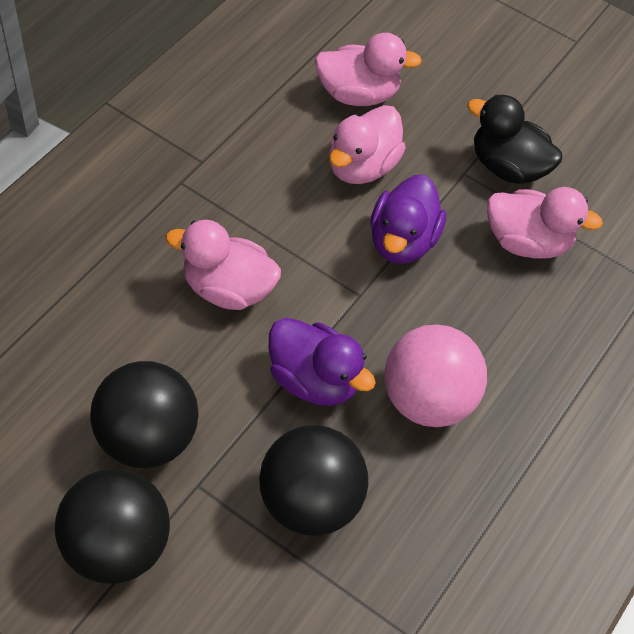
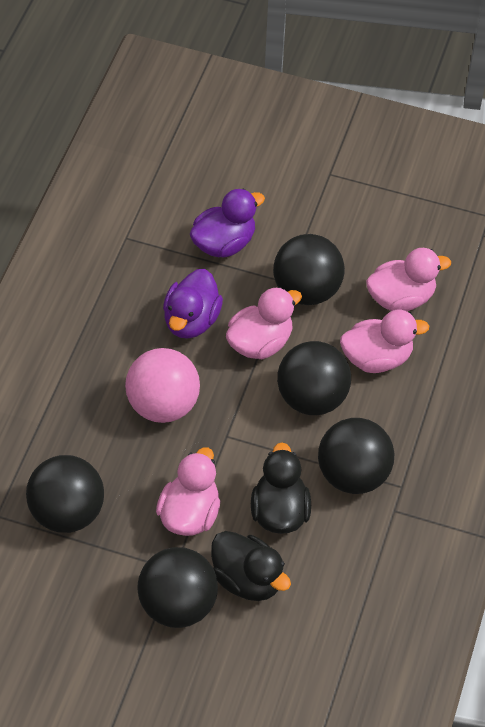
black ball: 3 -> 5
black duck: 1 -> 2

